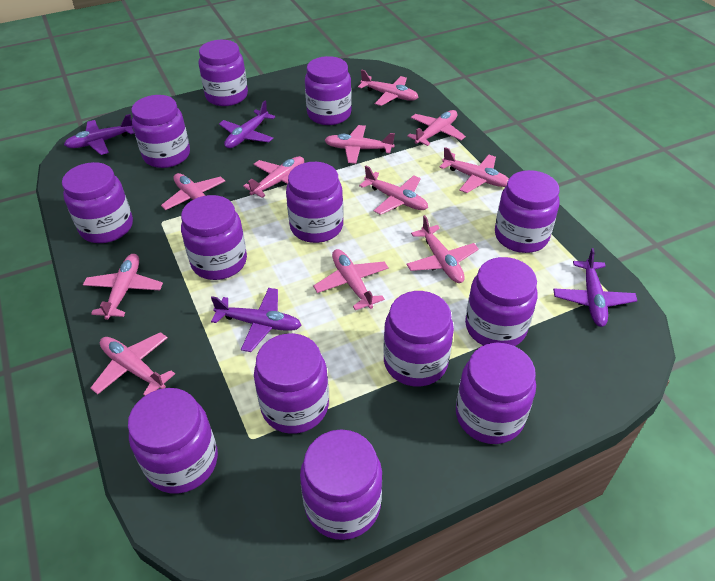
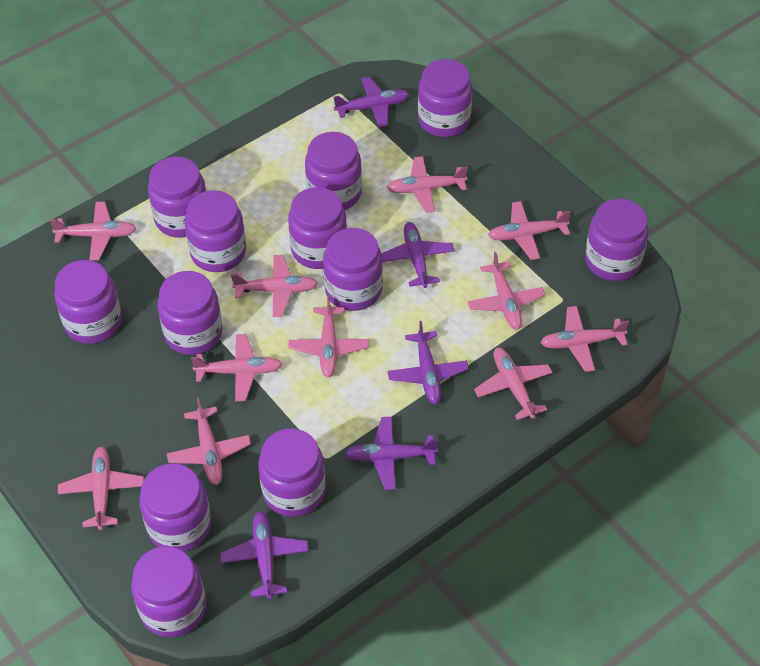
purple jar: 13 -> 12
purple plane: 4 -> 5

